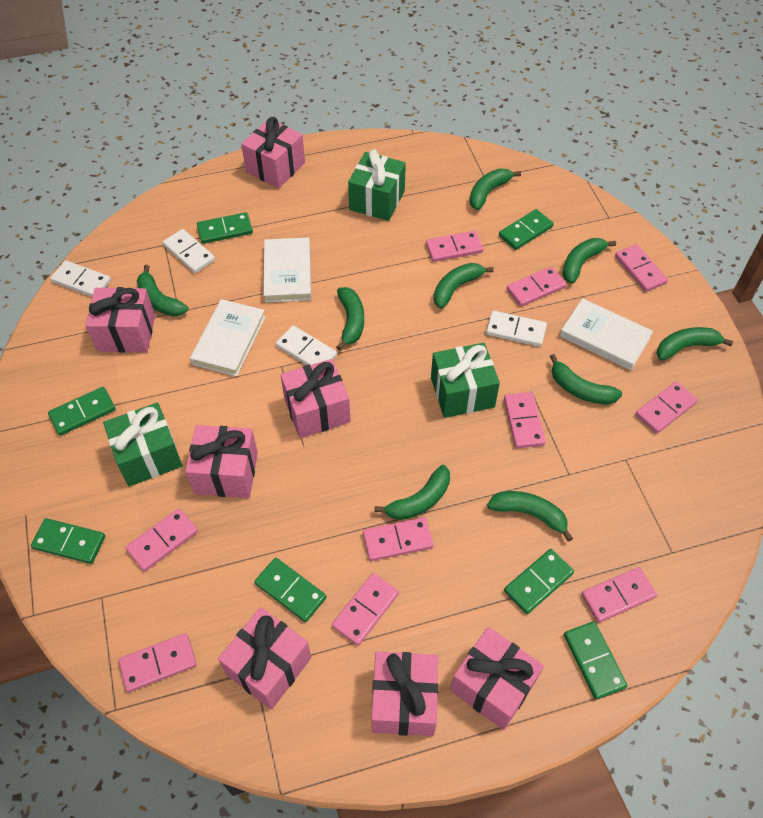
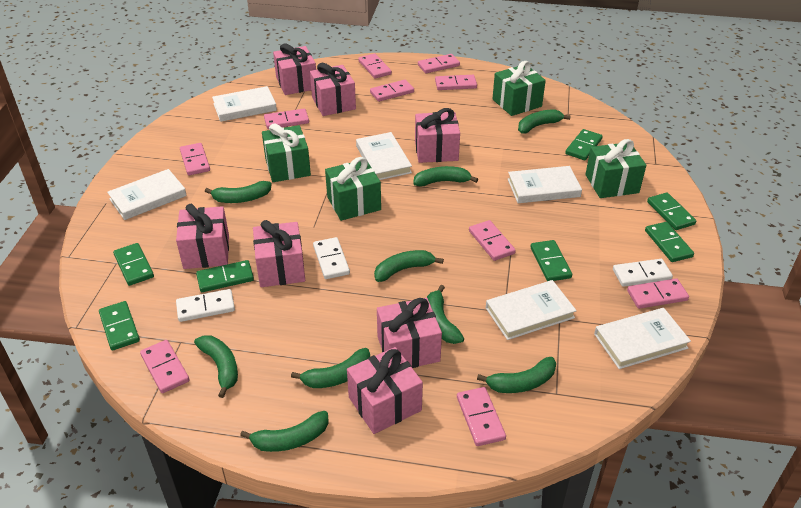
green gift: 3 -> 4
white book: 3 -> 6
white domino: 4 -> 3

